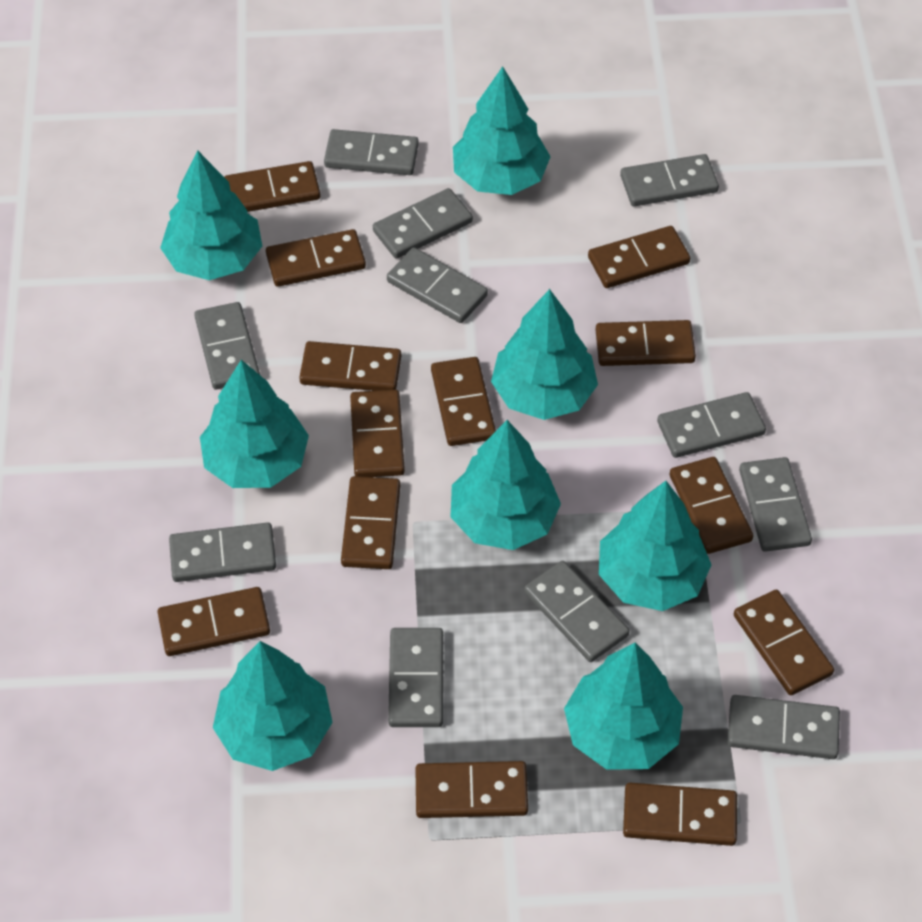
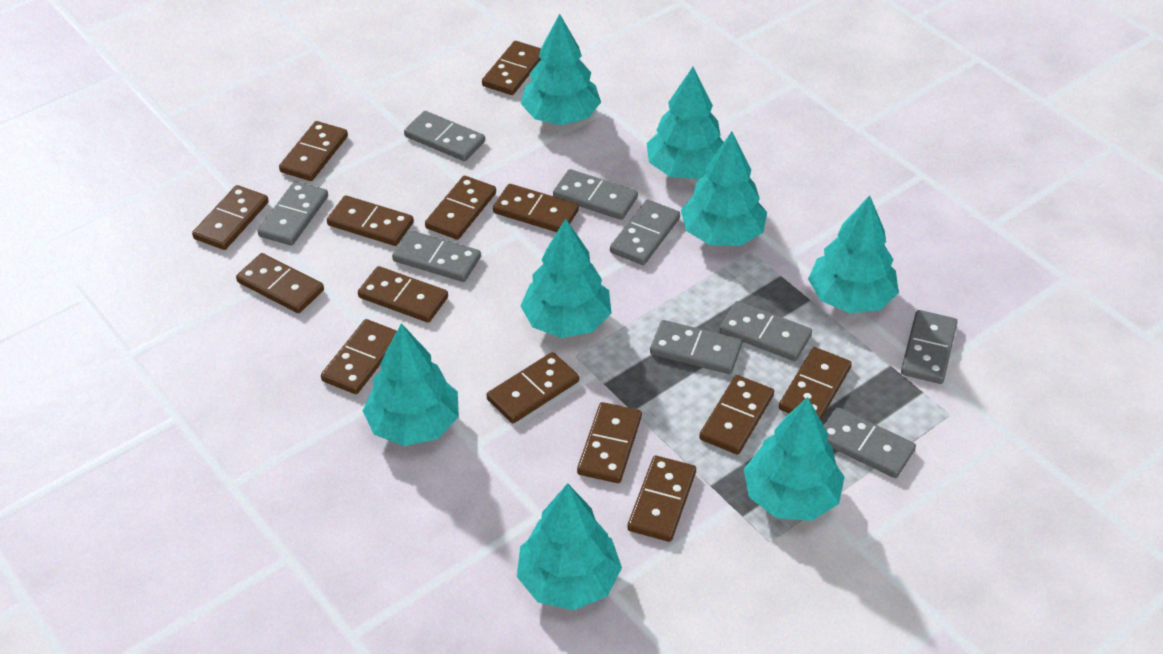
brown domino: 13 -> 14
grey domino: 11 -> 9

